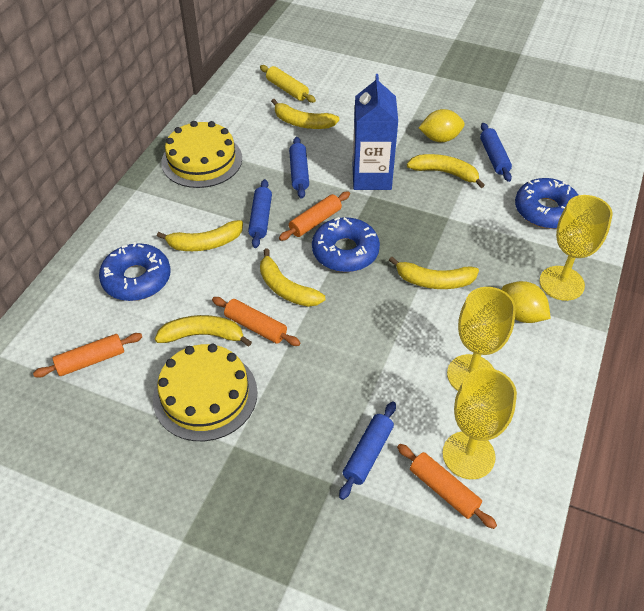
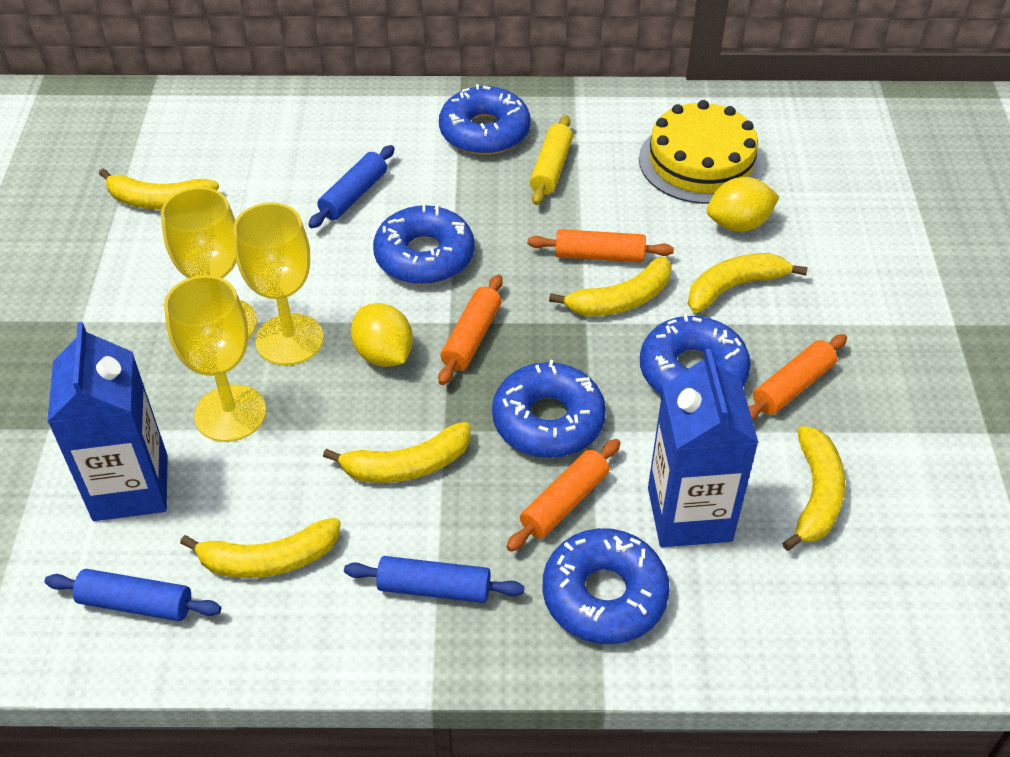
blue carton: 1 -> 2
blue donut: 3 -> 5
blue rolling pin: 4 -> 3
yellow cake: 2 -> 1

